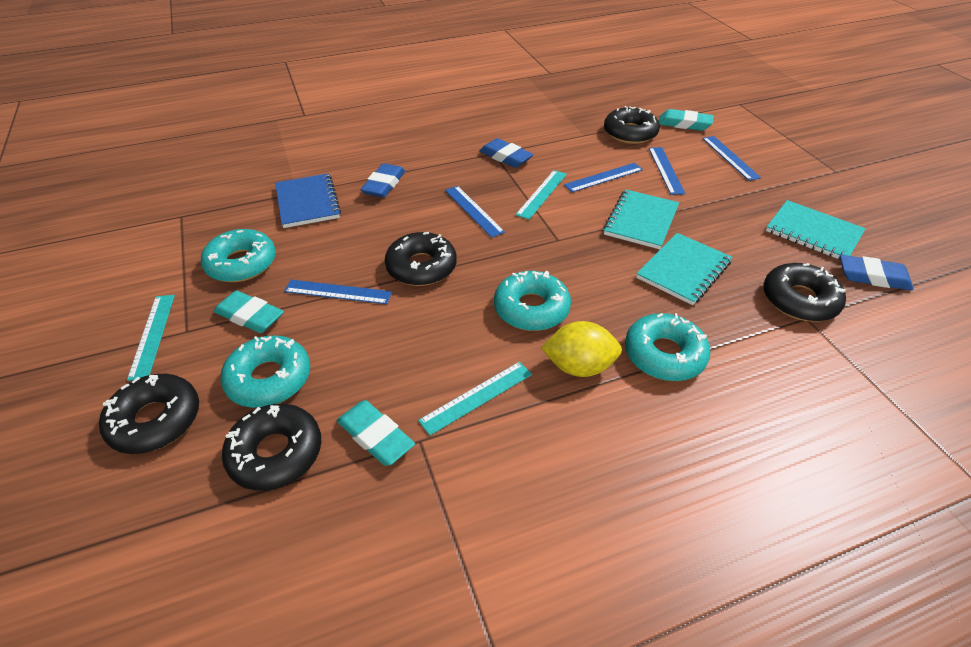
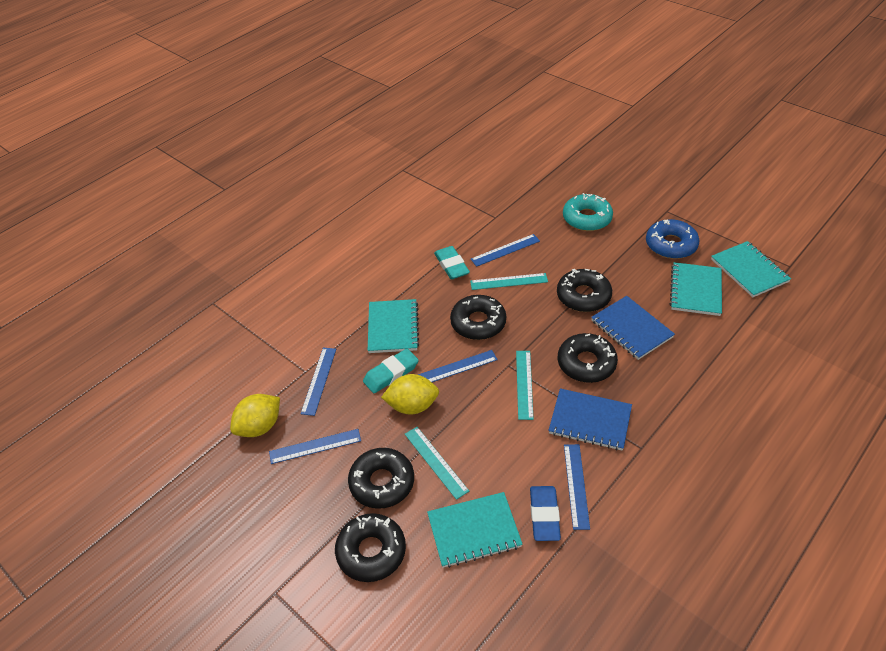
blue donut: 0 -> 1
blue eraser: 3 -> 1
blue notebook: 1 -> 2
turquoise donut: 4 -> 1
turquoise eraser: 3 -> 2
turquoise notebook: 3 -> 4
yellow lemon: 1 -> 2

